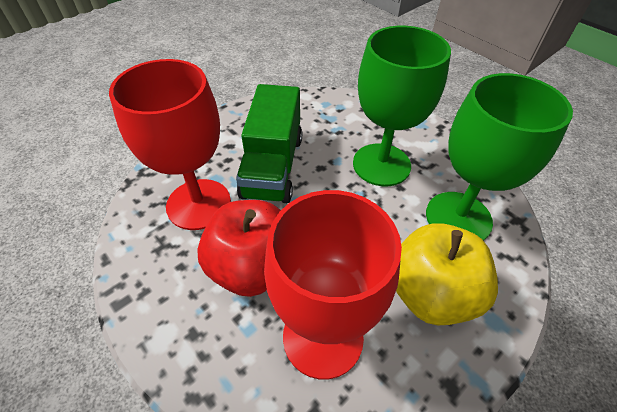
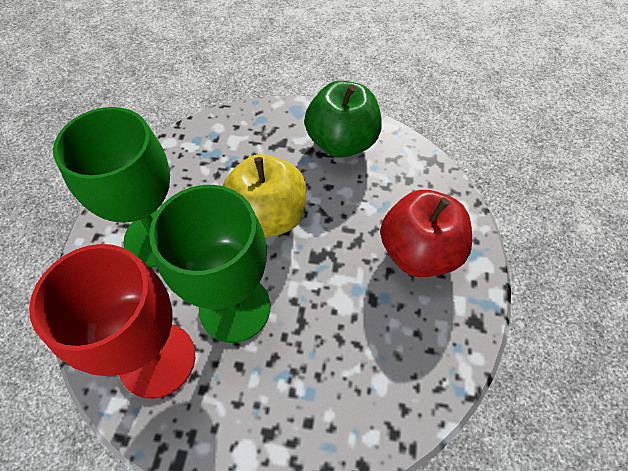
green apple: 0 -> 1
green truck: 1 -> 0
red goblet: 2 -> 1

